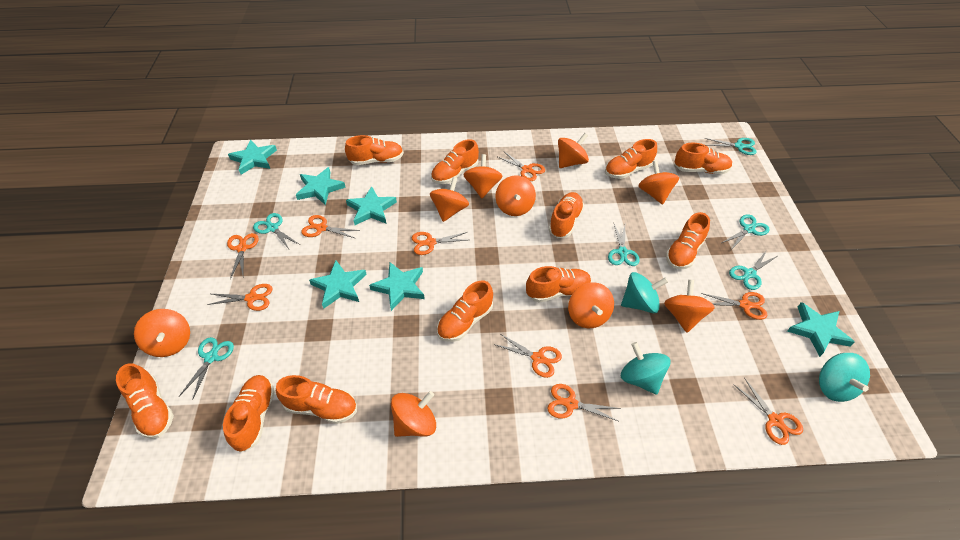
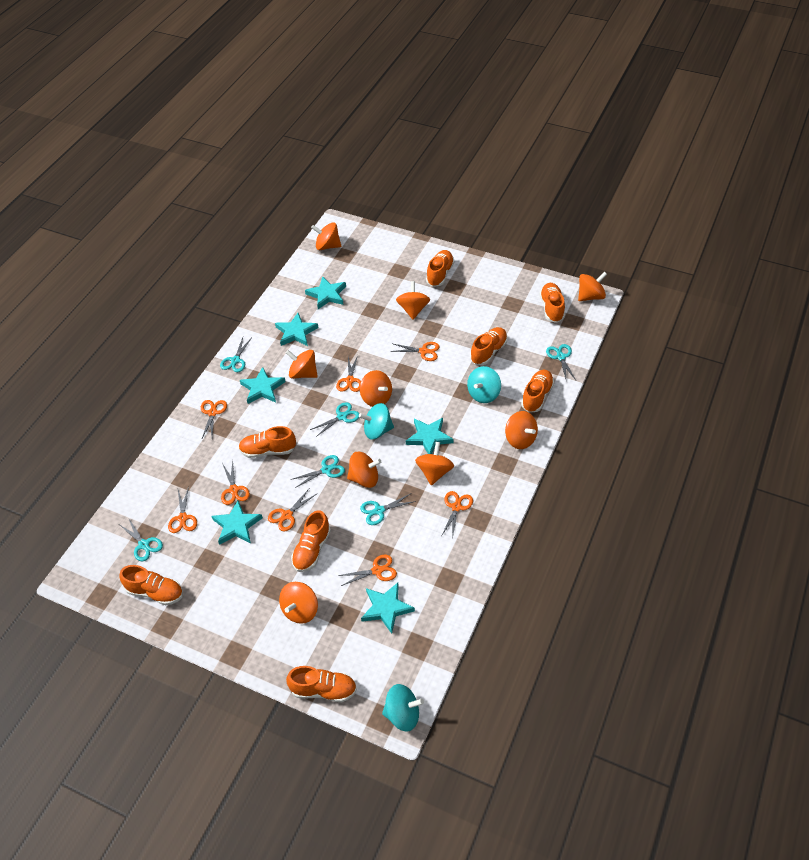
orange scissors: 9 -> 8
orange shoe: 11 -> 8

